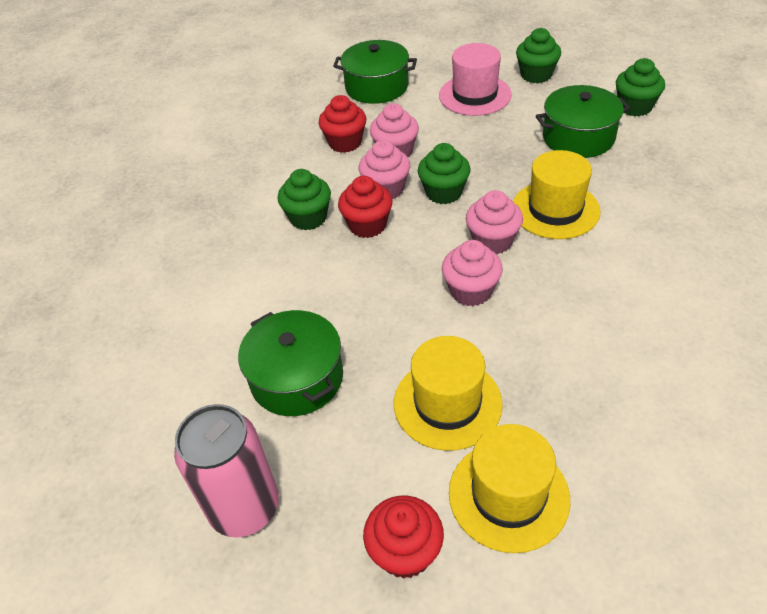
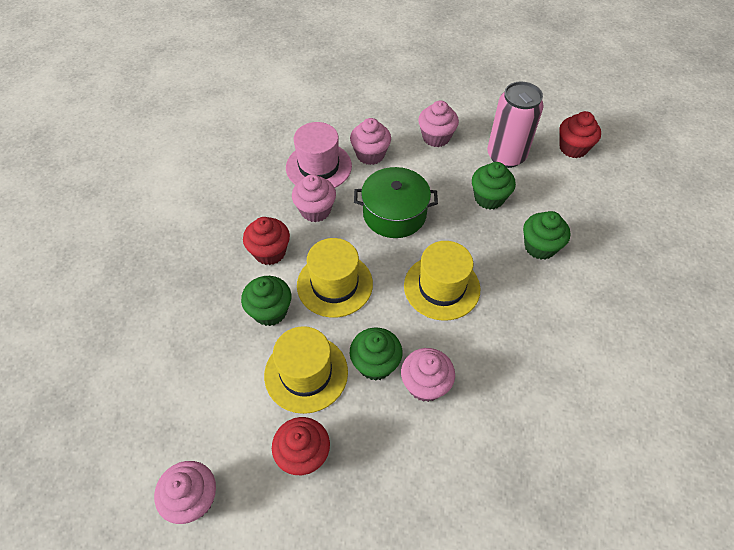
green pot: 3 -> 1
pink cupcake: 4 -> 5

